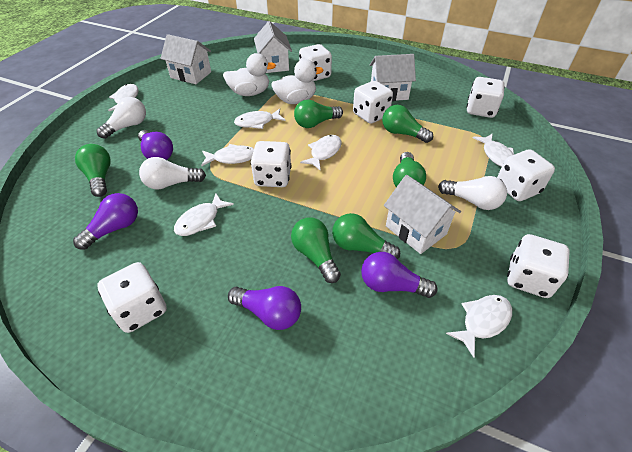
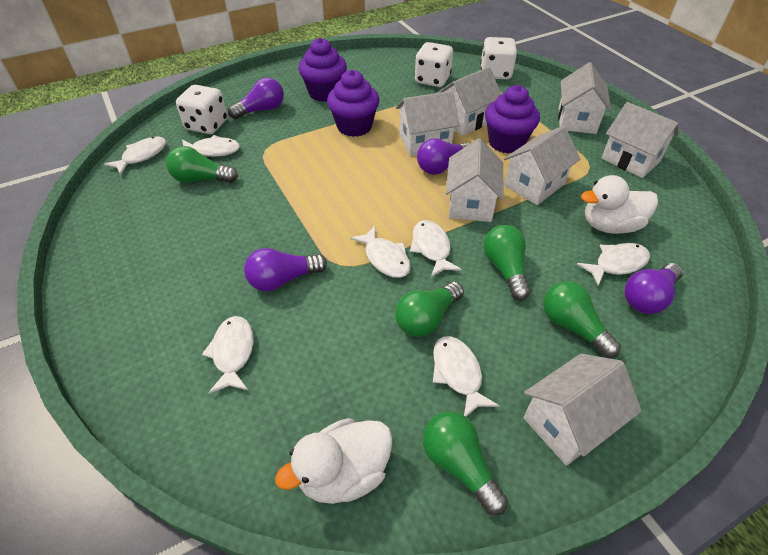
green light bulb: 6 -> 5
purple cupcake: 0 -> 3
white dice: 7 -> 3
white house: 4 -> 7
white light bulb: 3 -> 0

